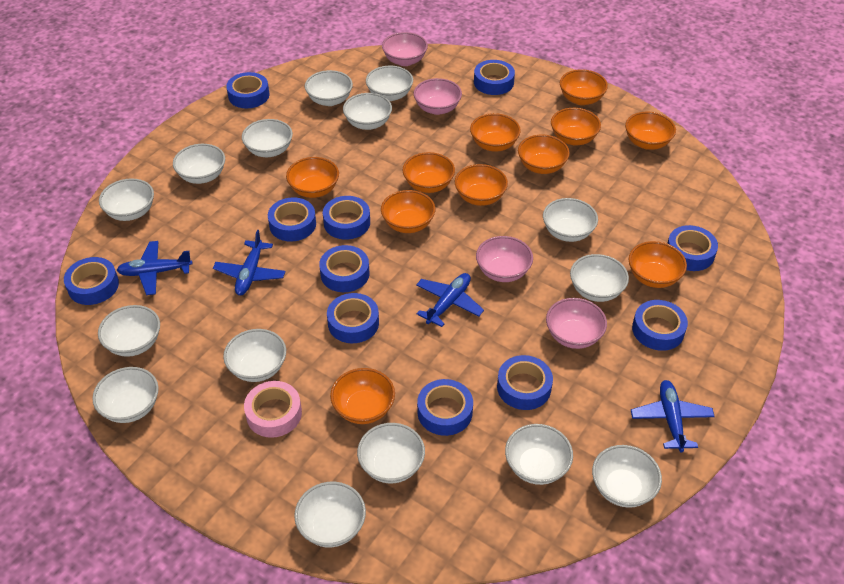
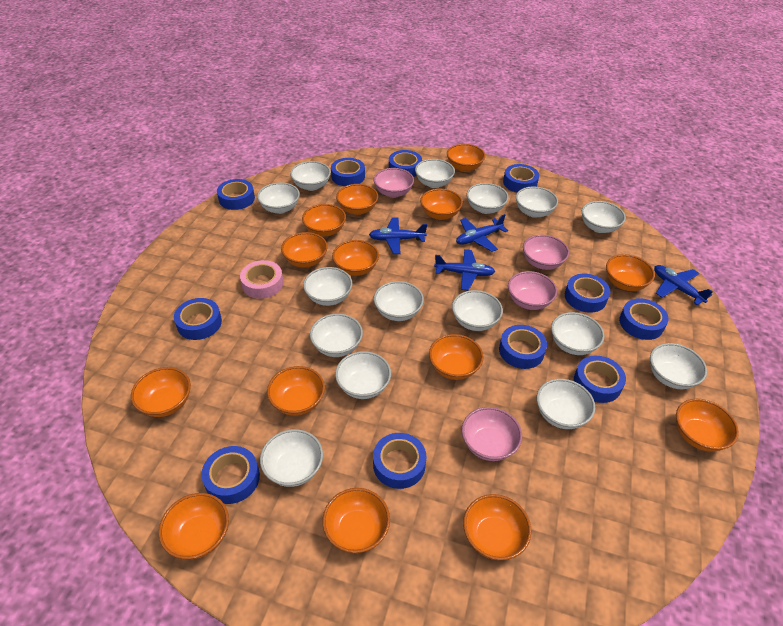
orange bowl: 11 -> 14

